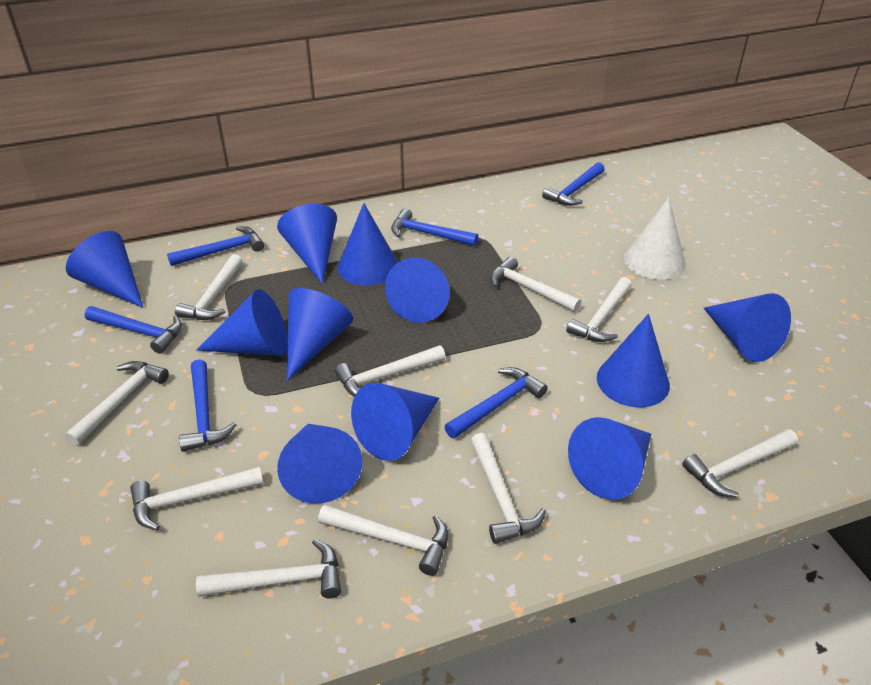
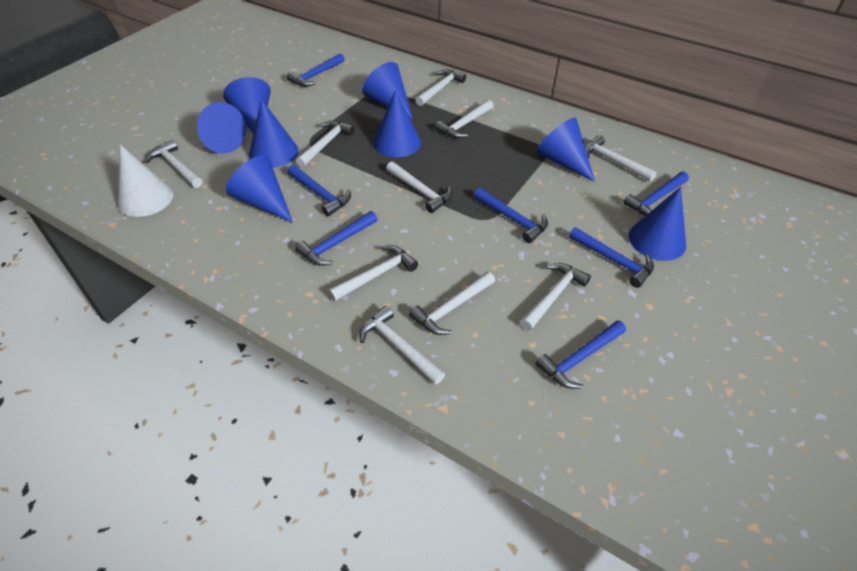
blue cone: 11 -> 8
blue hammer: 6 -> 7

